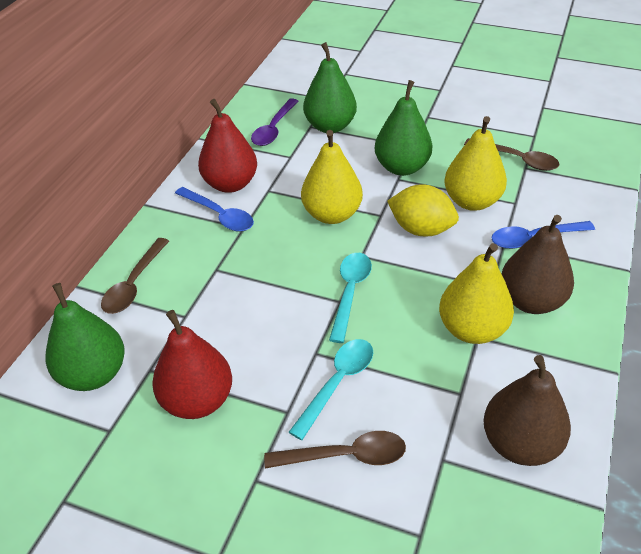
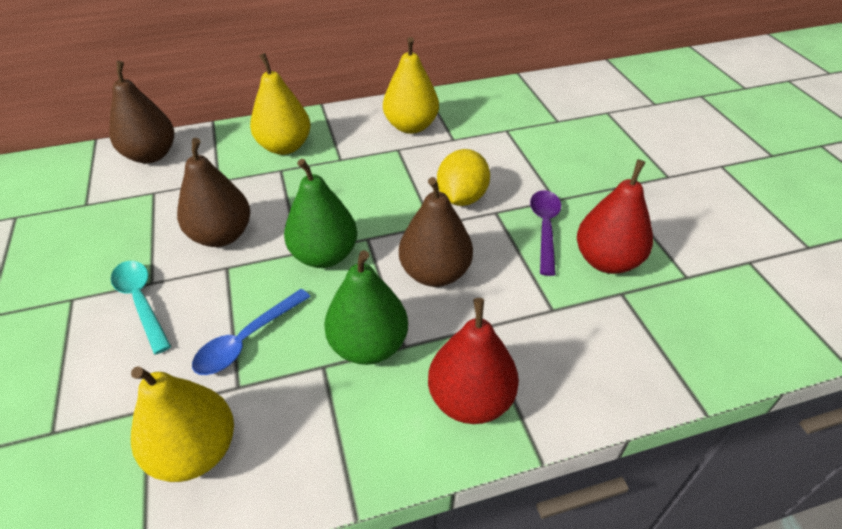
blue spoon: 2 -> 1
brown pear: 2 -> 3
brown spoon: 3 -> 0
green pear: 3 -> 2
turquoise spoon: 2 -> 1

